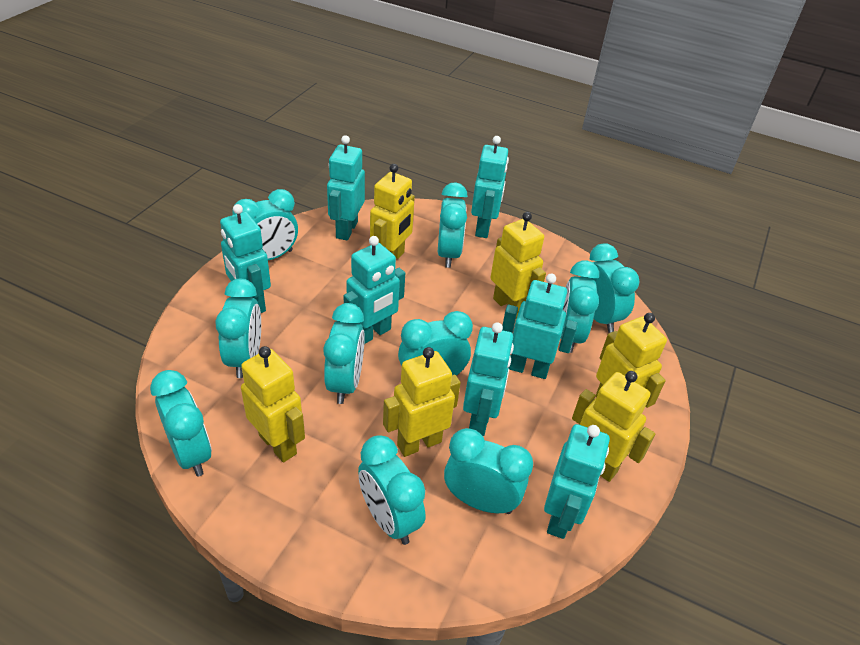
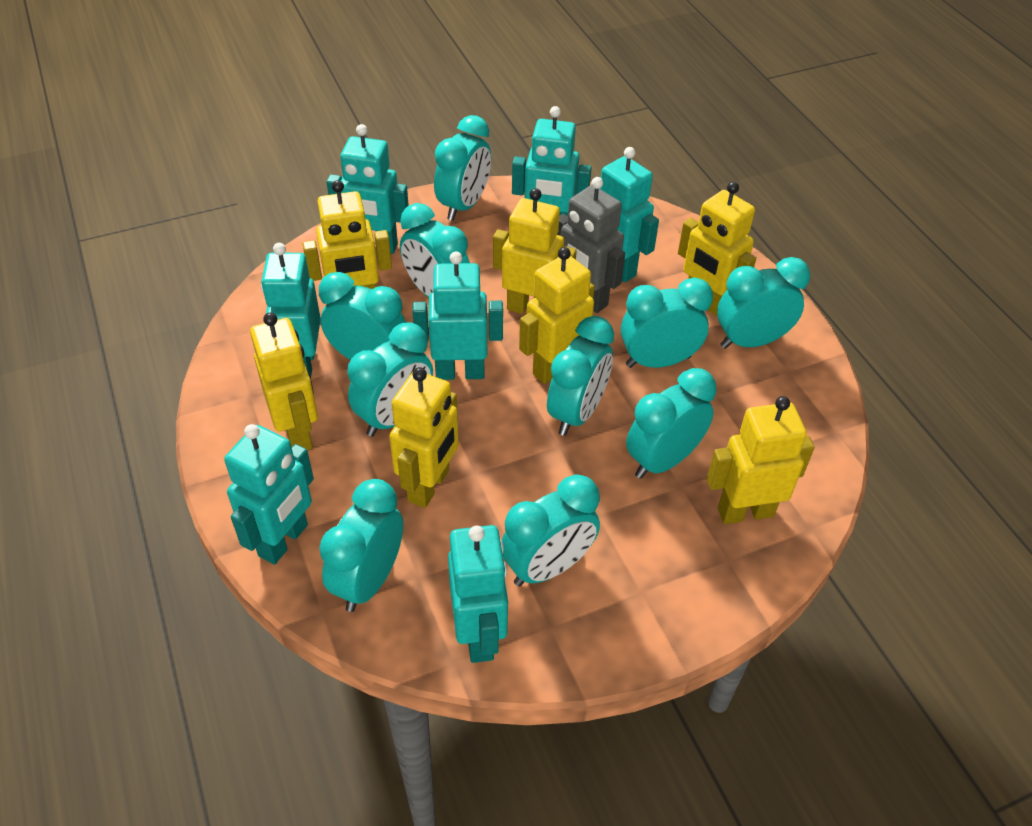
grey robot: 0 -> 1
yellow robot: 6 -> 7

